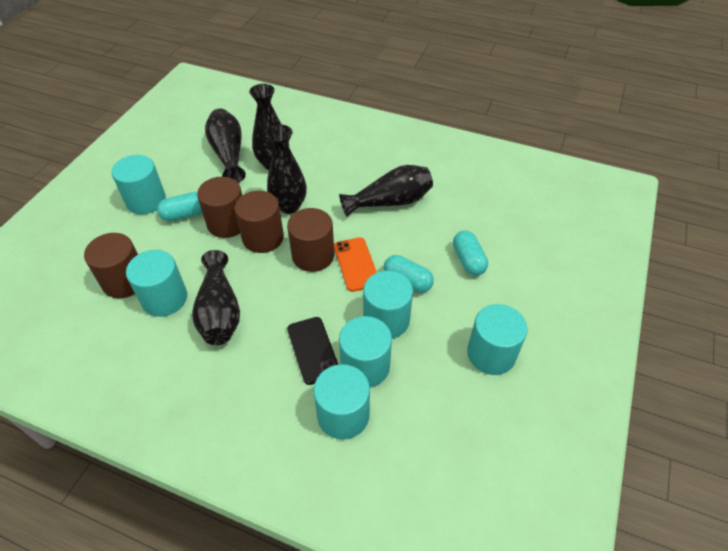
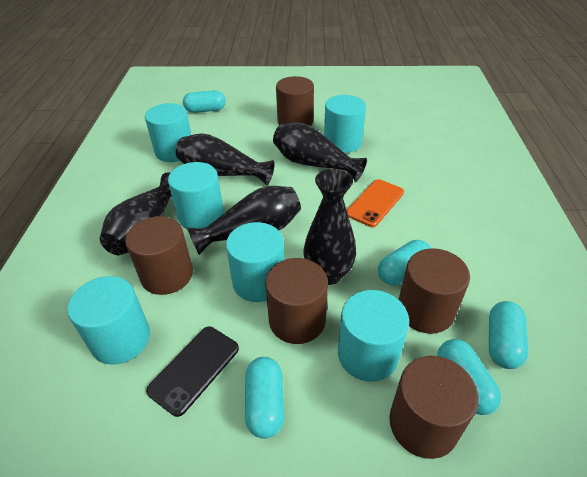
brown cylinder: 4 -> 5
turquoise capsule: 3 -> 5

